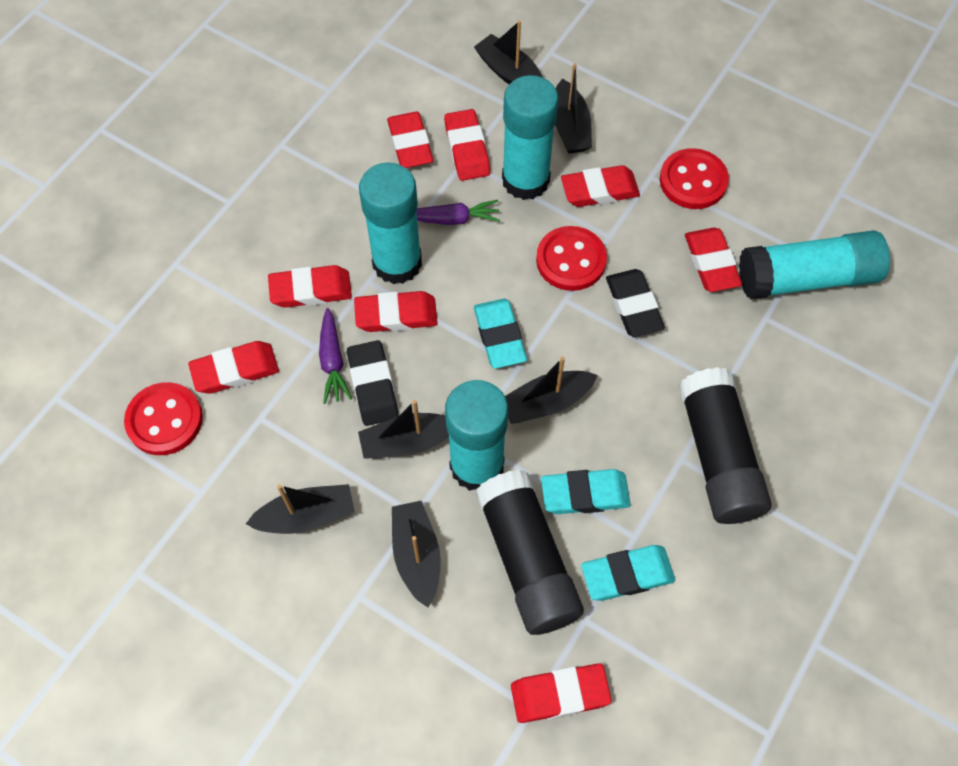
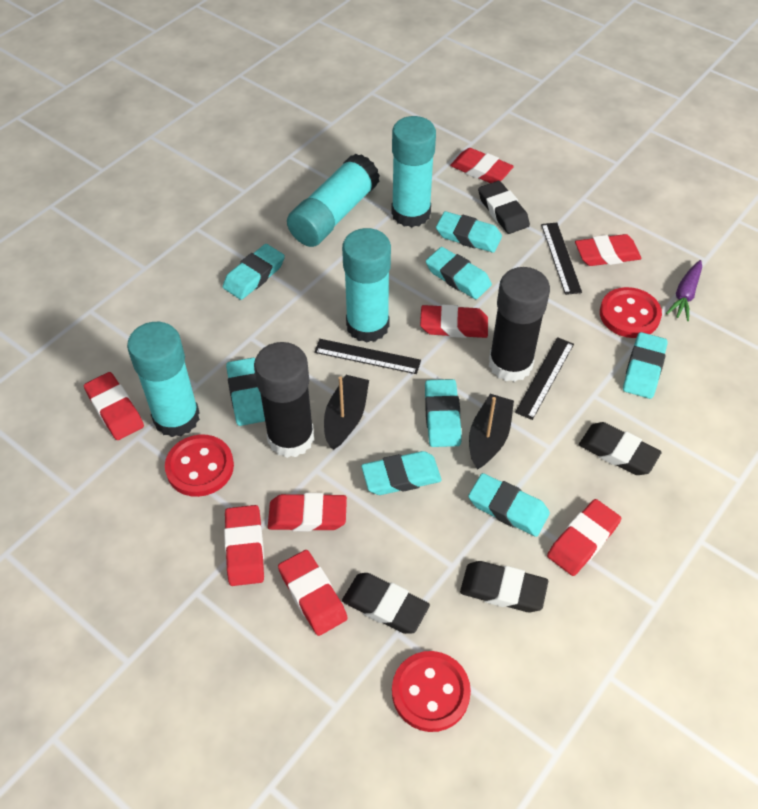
black boat: 6 -> 2
black eraser: 2 -> 4
black ruler: 0 -> 3
purple carrot: 2 -> 1
turquoise eraser: 3 -> 8

